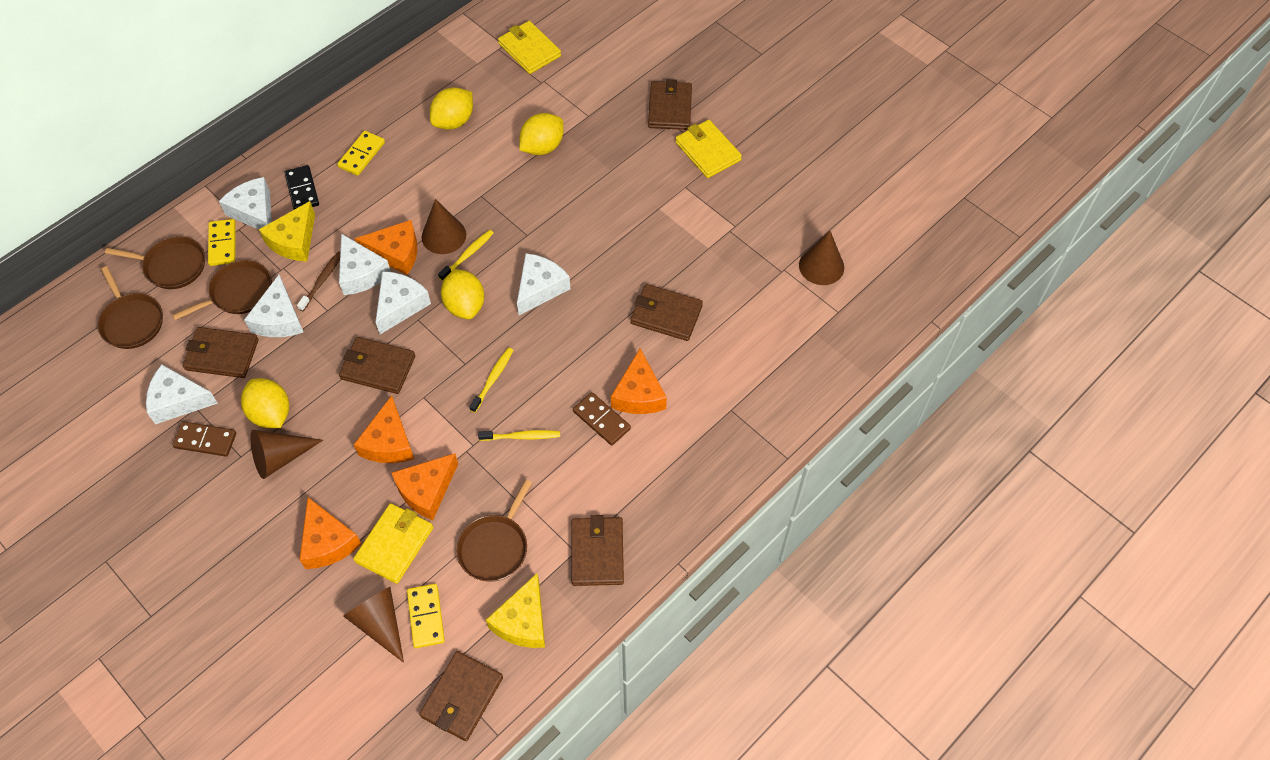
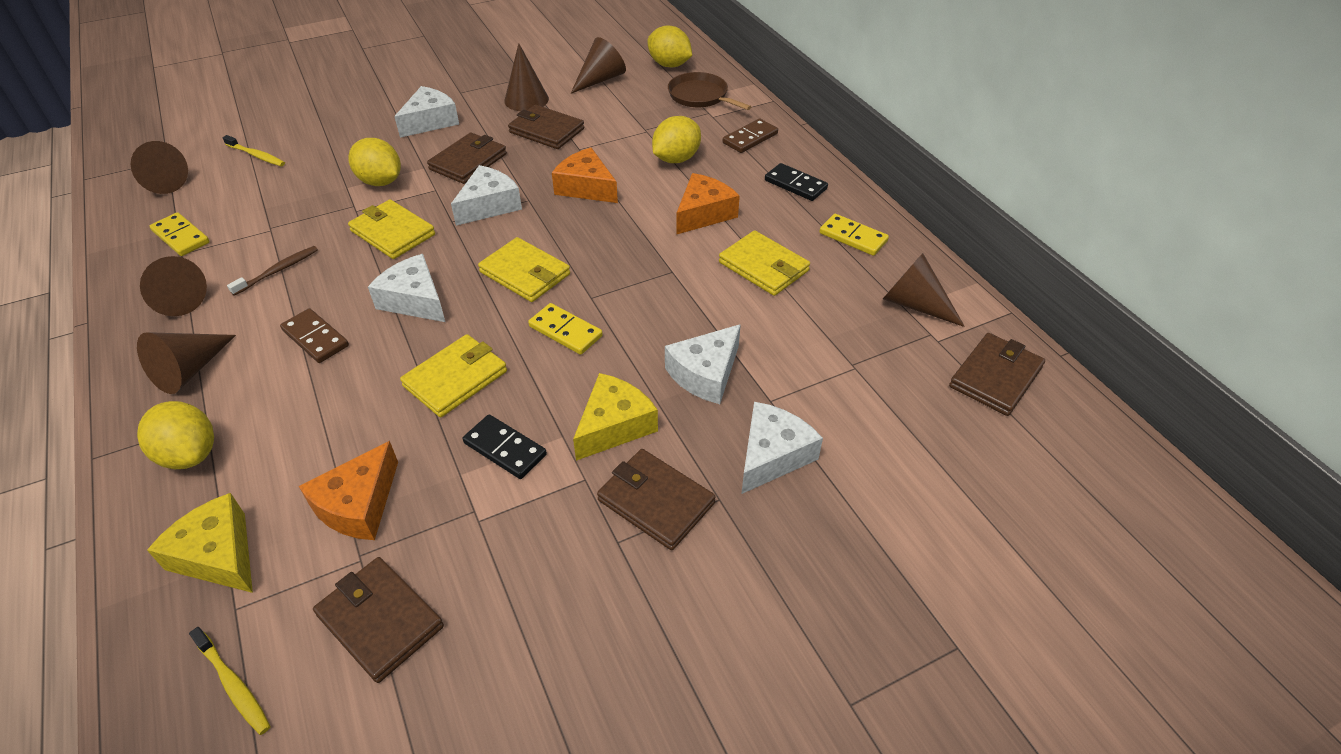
black domino: 1 -> 2
brown cone: 4 -> 6
brown pan: 4 -> 1
brown wallet: 6 -> 5
orange cheese: 5 -> 3
white cheese: 6 -> 5
yellow toothbrush: 3 -> 2
yellow wallet: 3 -> 4

